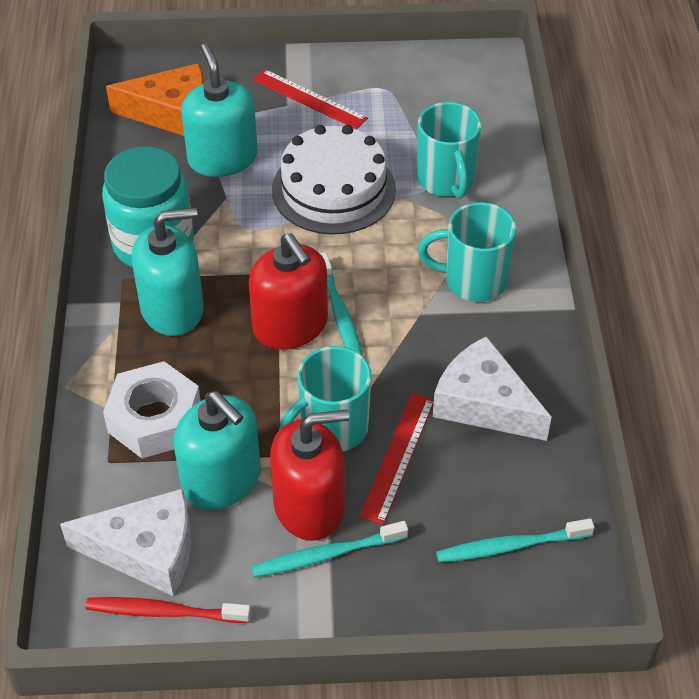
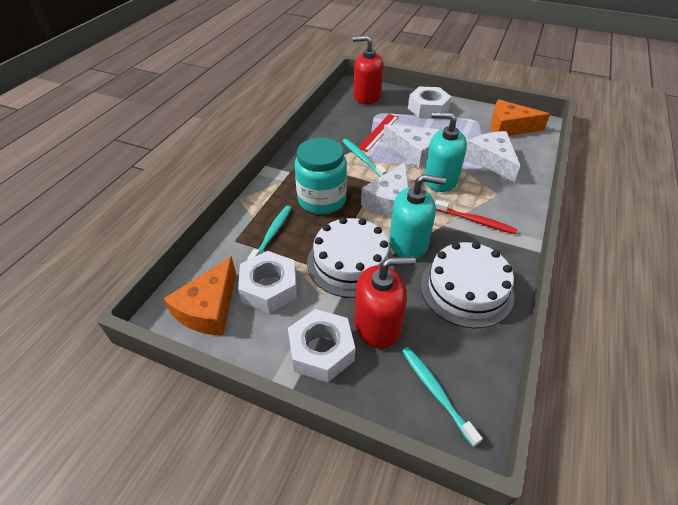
orange cheese: 1 -> 2
red ruler: 2 -> 1
turquoise mug: 3 -> 0
turquoise soap dispenser: 3 -> 2
white cake: 1 -> 2
white cheese: 2 -> 3
white nut: 1 -> 3

